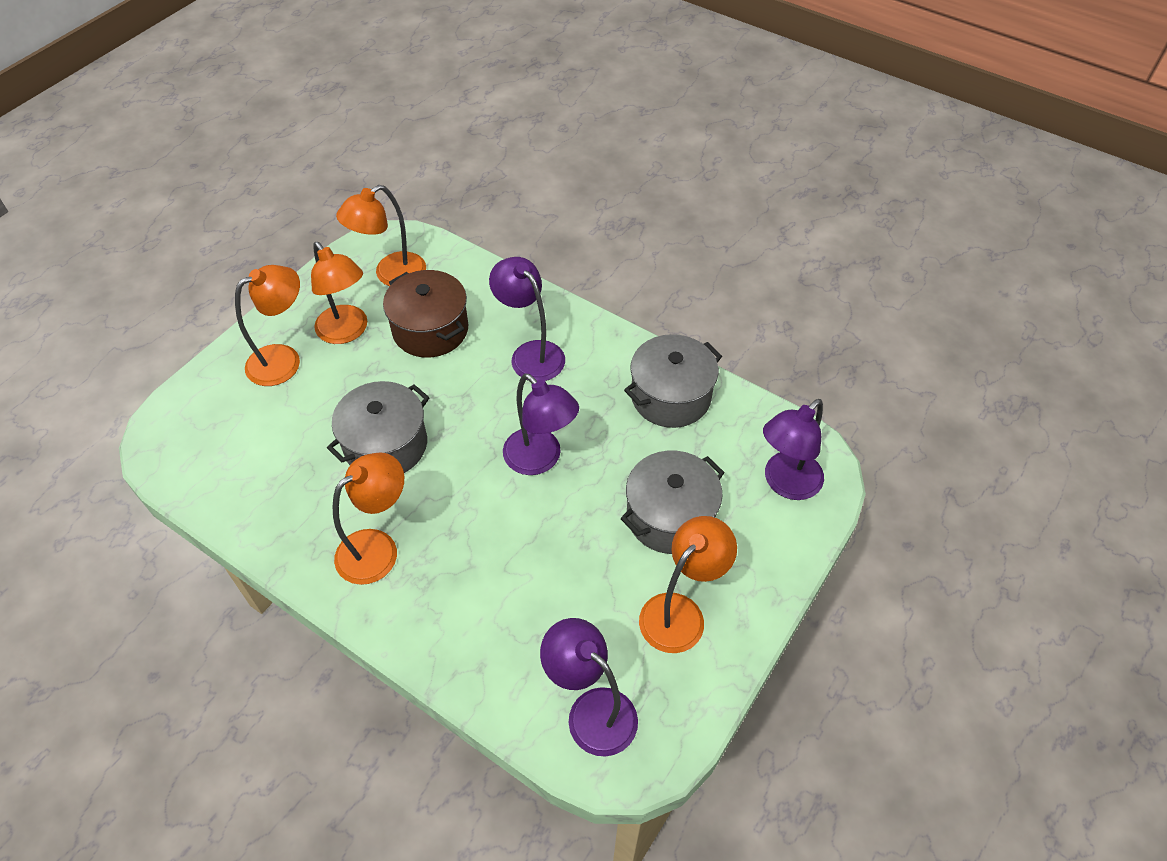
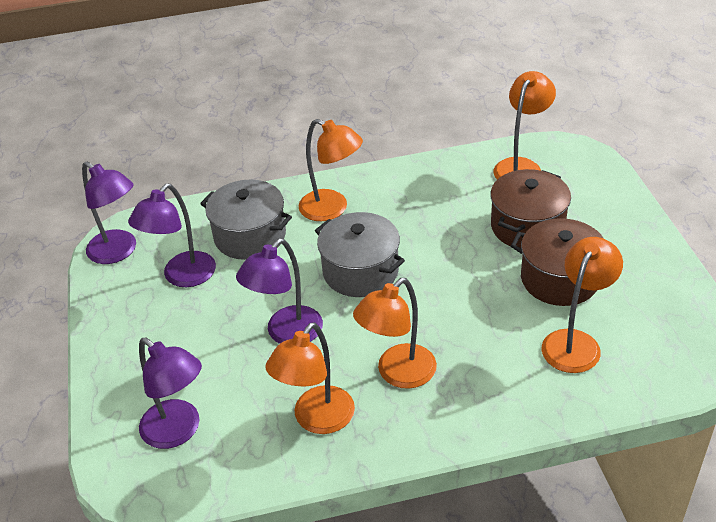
brown pot: 1 -> 2
grey pot: 3 -> 2

